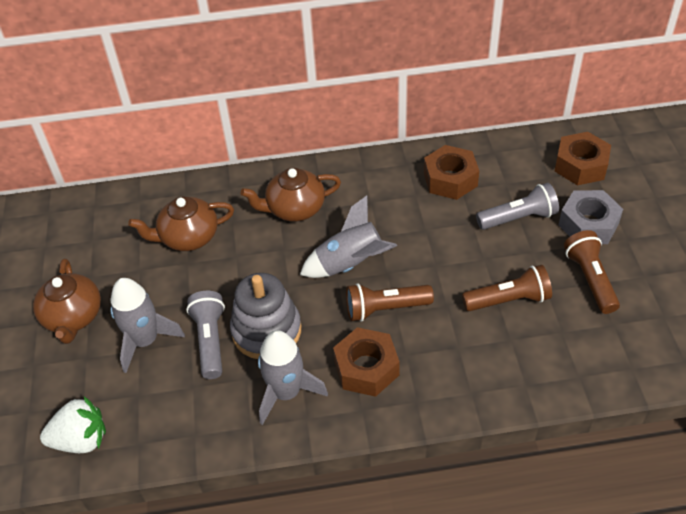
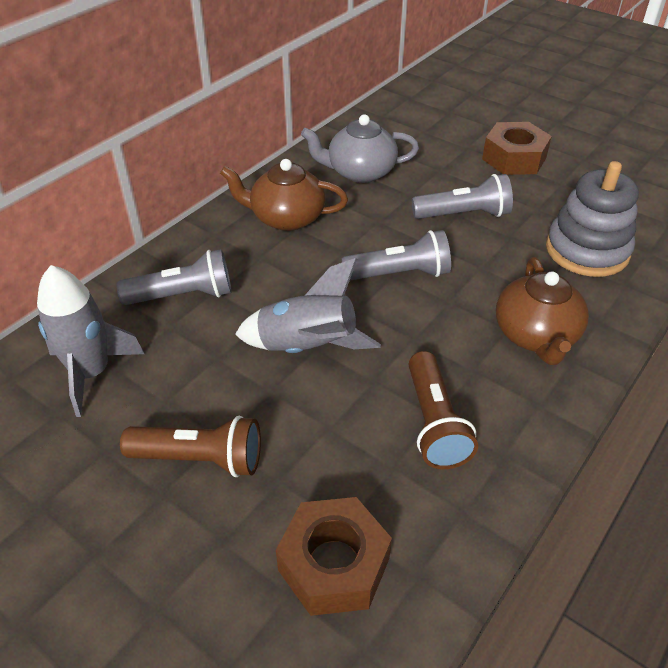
brown flashlight: 3 -> 2
brown nut: 3 -> 2
brown teapot: 3 -> 2
grey flashlight: 2 -> 3
grey nut: 1 -> 0
grey rocket: 3 -> 2
grey teapot: 0 -> 1
white strawberry: 1 -> 0

